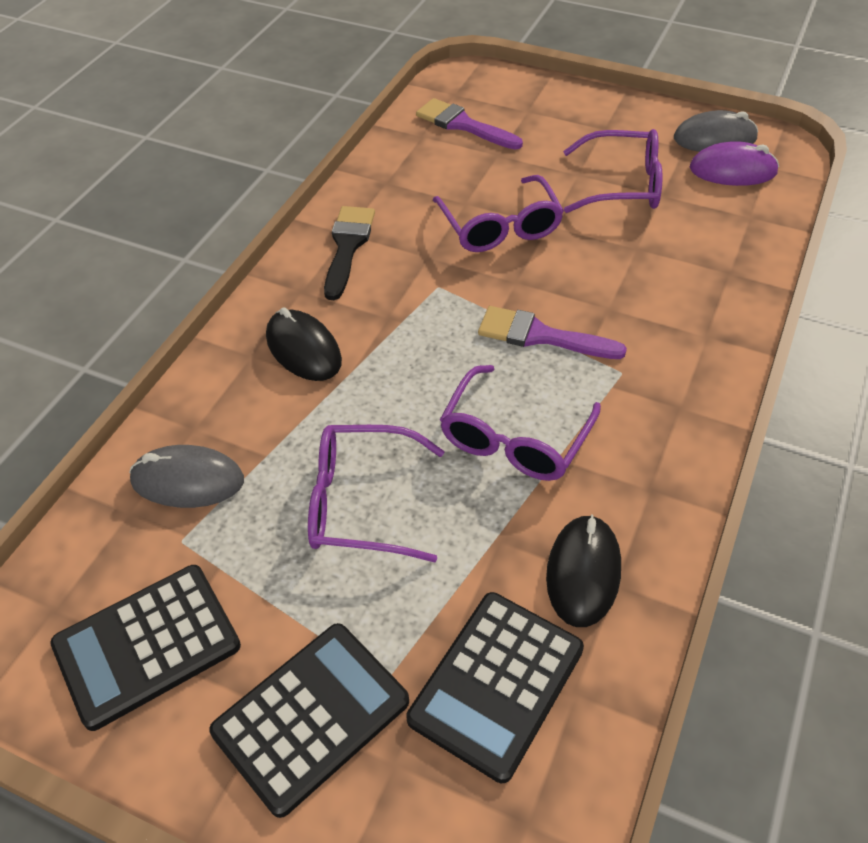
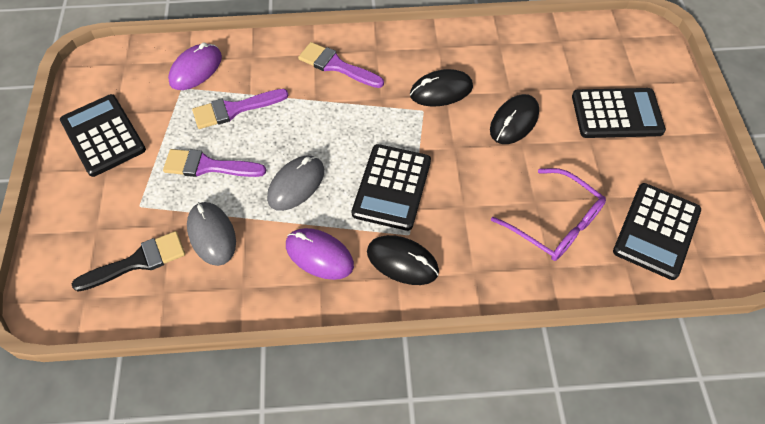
black calculator: 3 -> 4
black mouse: 2 -> 3
purple brush: 2 -> 3
purple glasses: 4 -> 1
purple mouse: 1 -> 2

